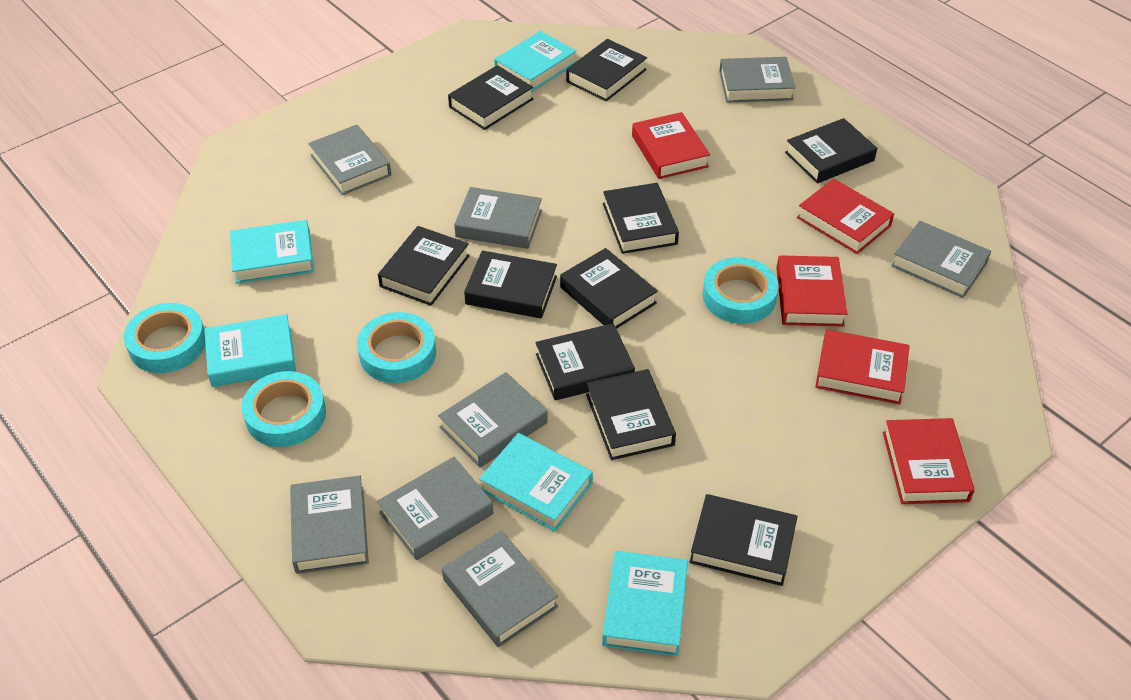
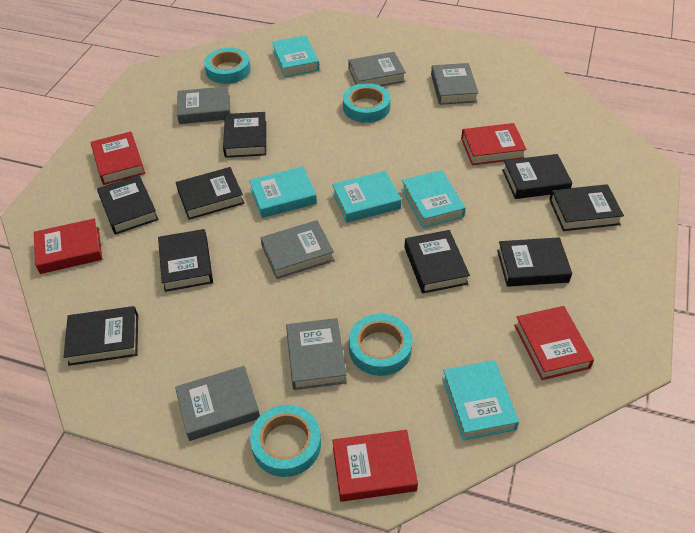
black book: 10 -> 9
grey book: 8 -> 6

